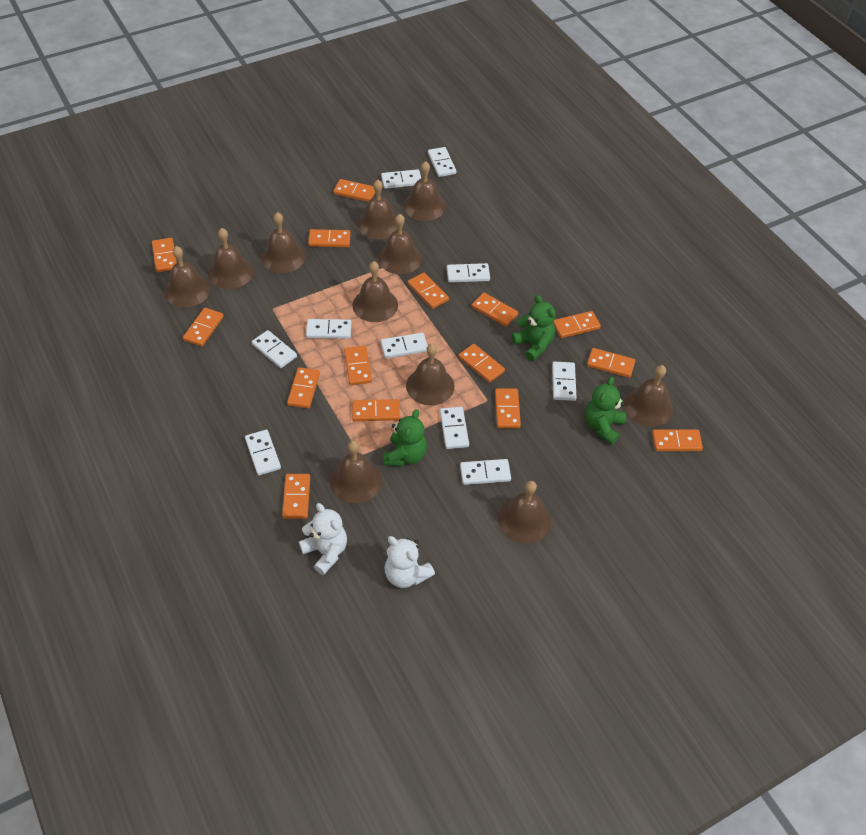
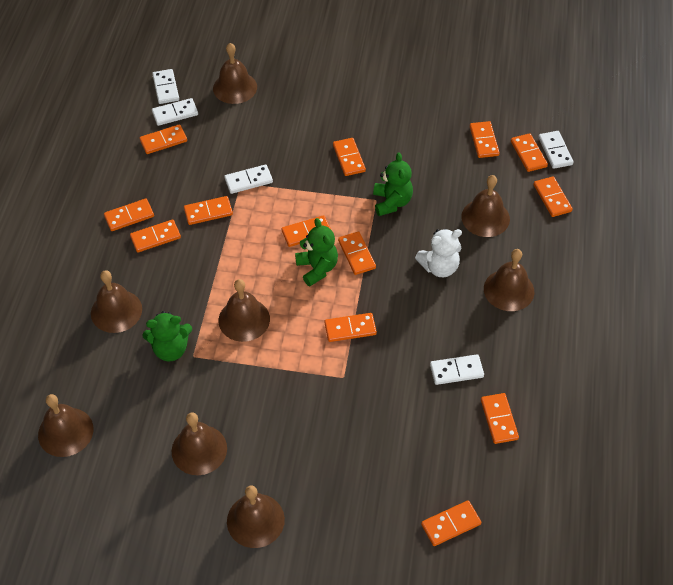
brown bell: 11 -> 8
orange domino: 15 -> 13
white domino: 10 -> 5
white teddy bear: 2 -> 1

